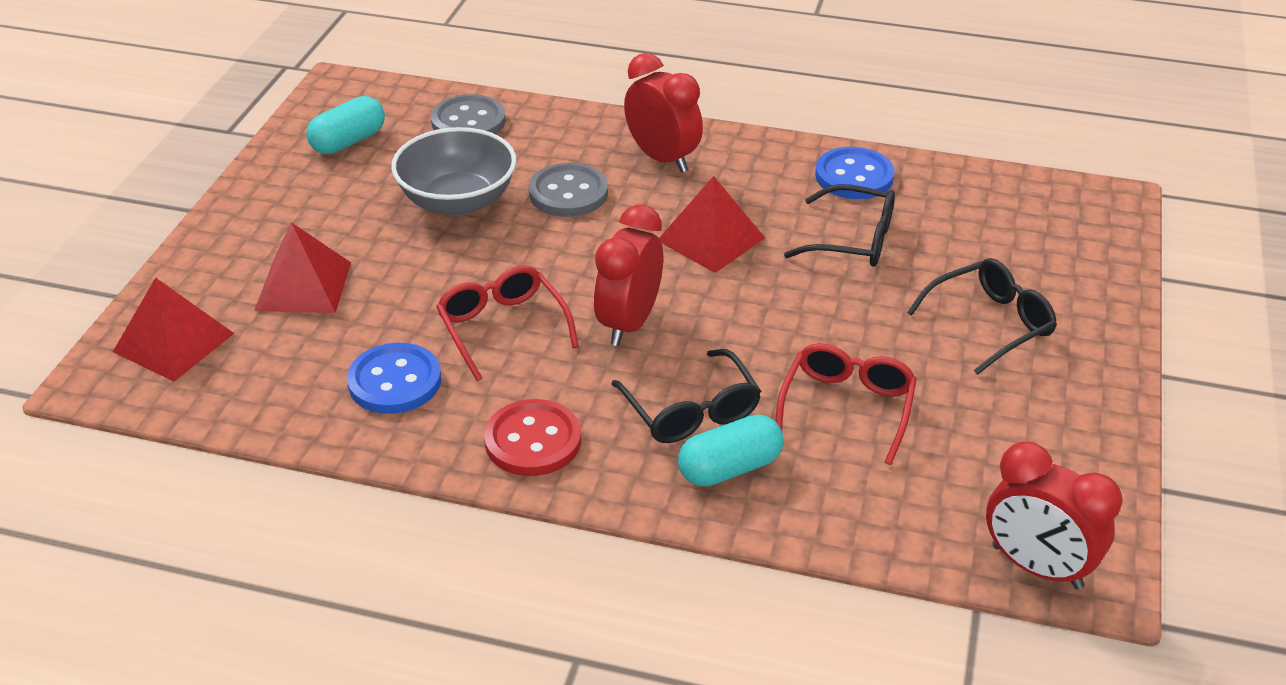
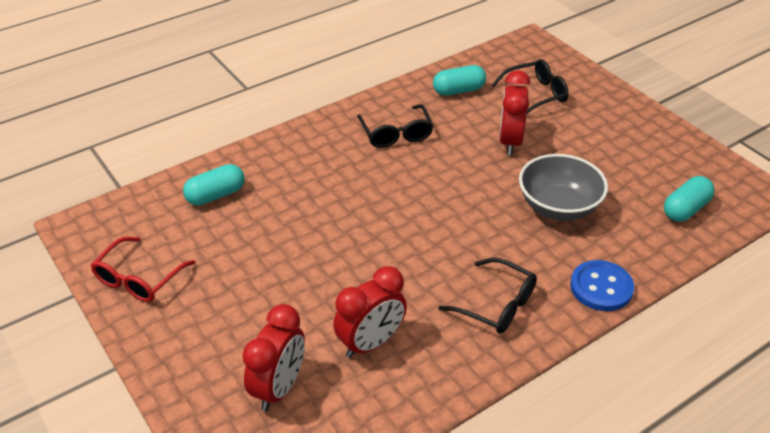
blue button: 2 -> 1
grey button: 2 -> 0
red button: 1 -> 0
red glasses: 2 -> 1
red pyramid: 3 -> 0
turquoise capsule: 2 -> 3

